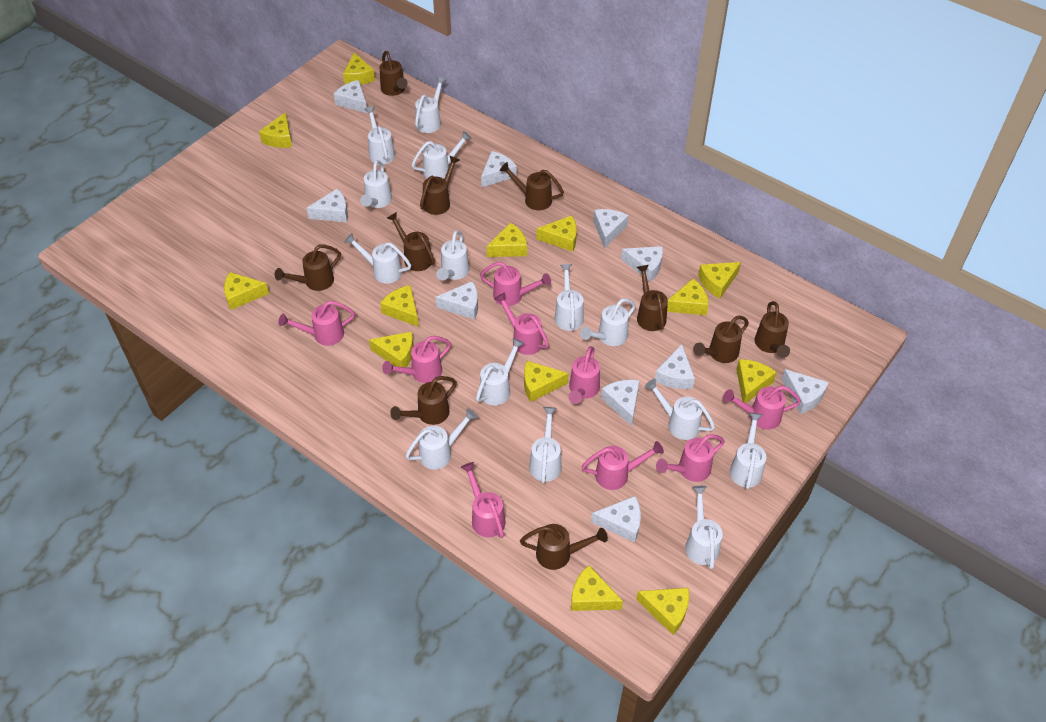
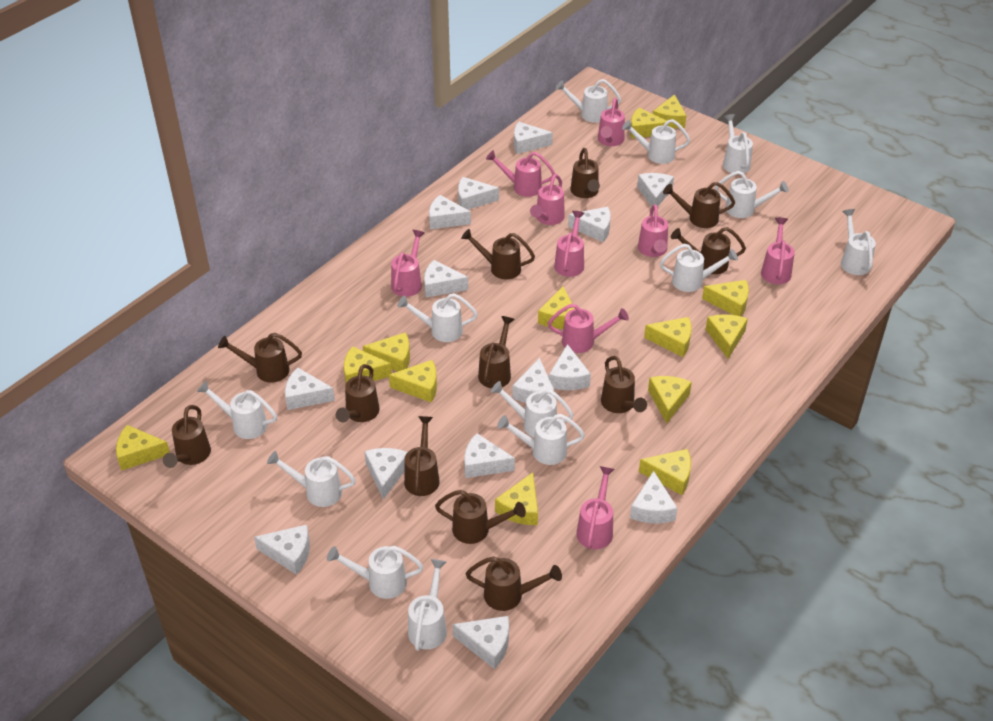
brown watering can: 10 -> 12
white cheese: 10 -> 14
white watering can: 14 -> 13

